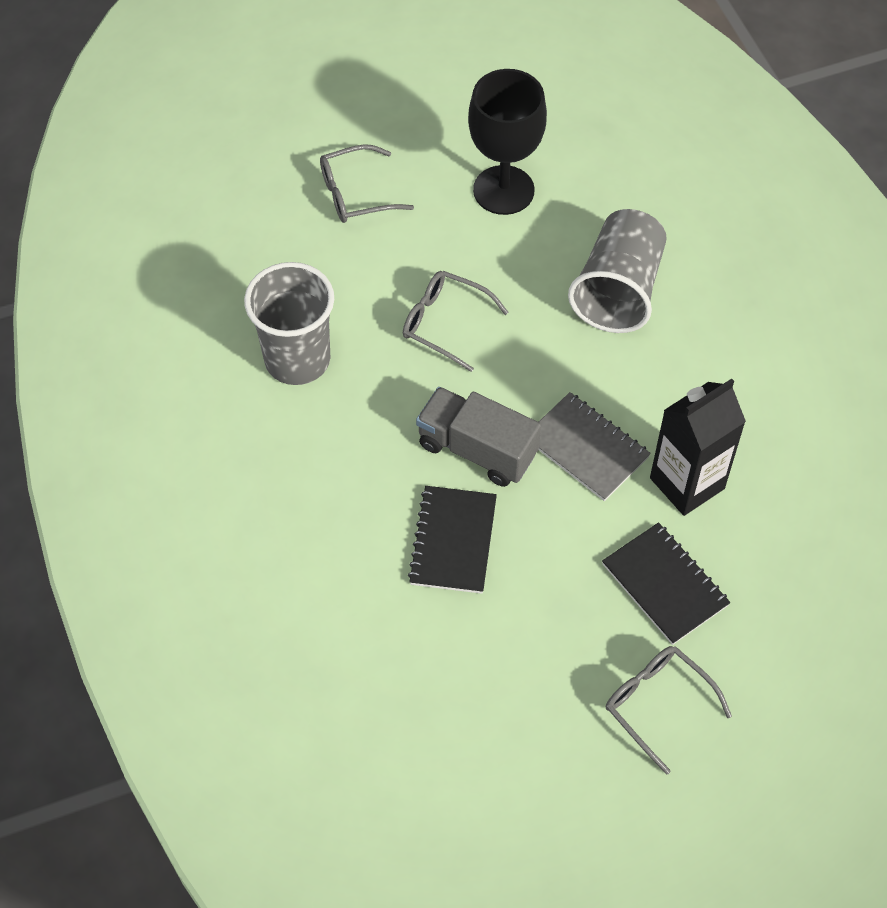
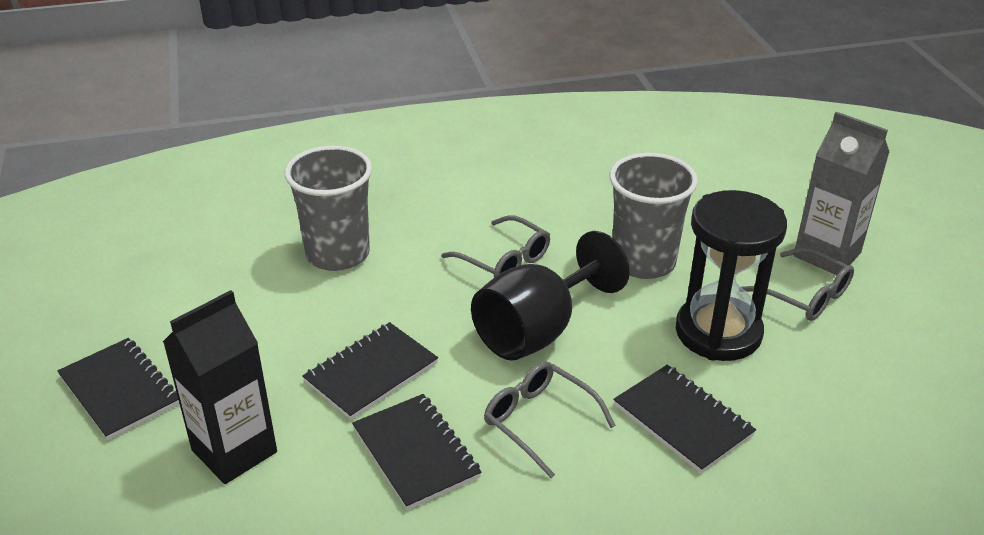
black hourglass: 0 -> 1
black notebook: 2 -> 4
grey carton: 0 -> 1
grey notebook: 1 -> 0
grey truck: 1 -> 0

